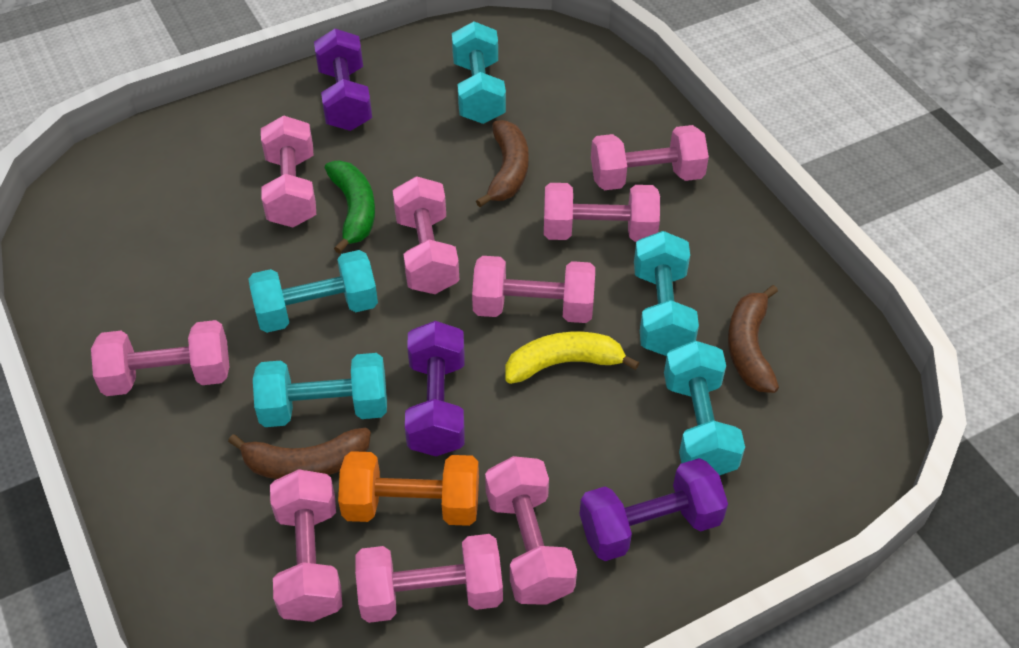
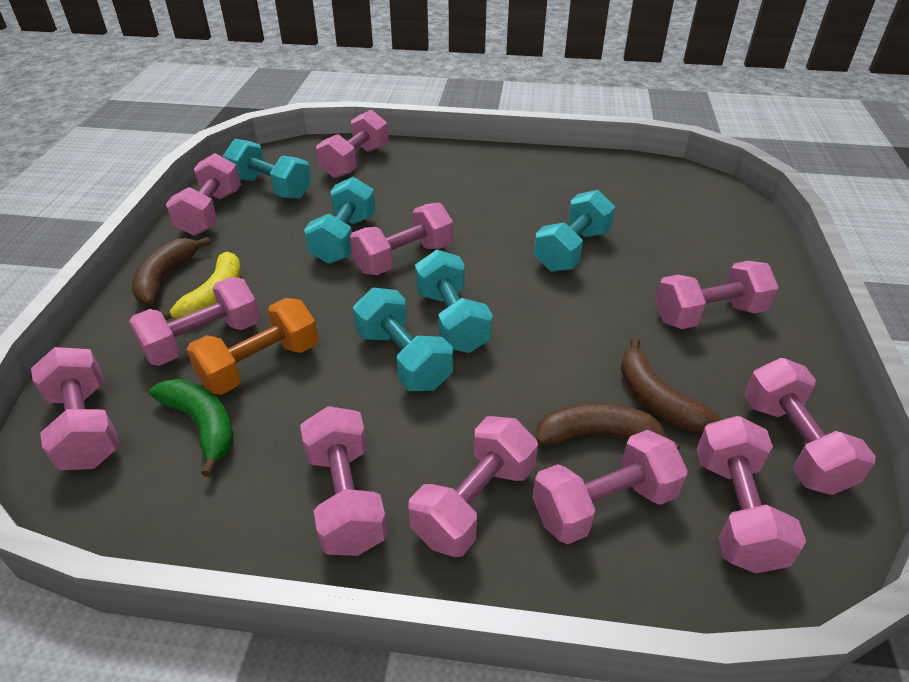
pink dumbbell: 9 -> 11
purple dumbbell: 3 -> 0

